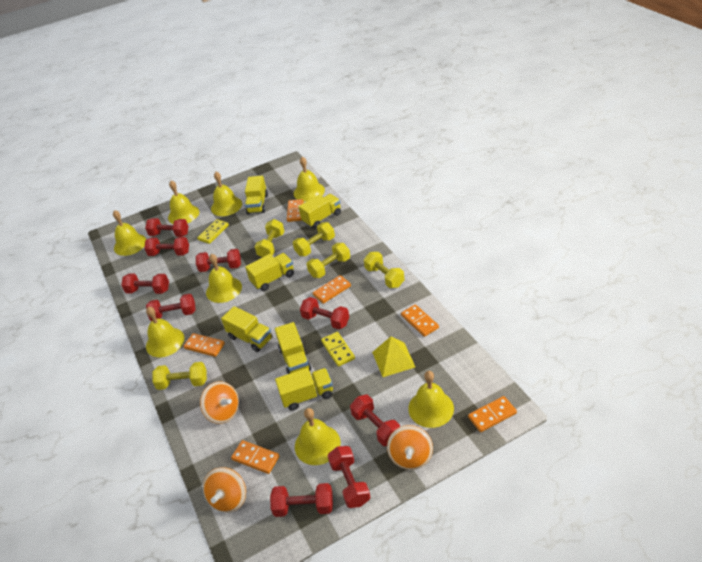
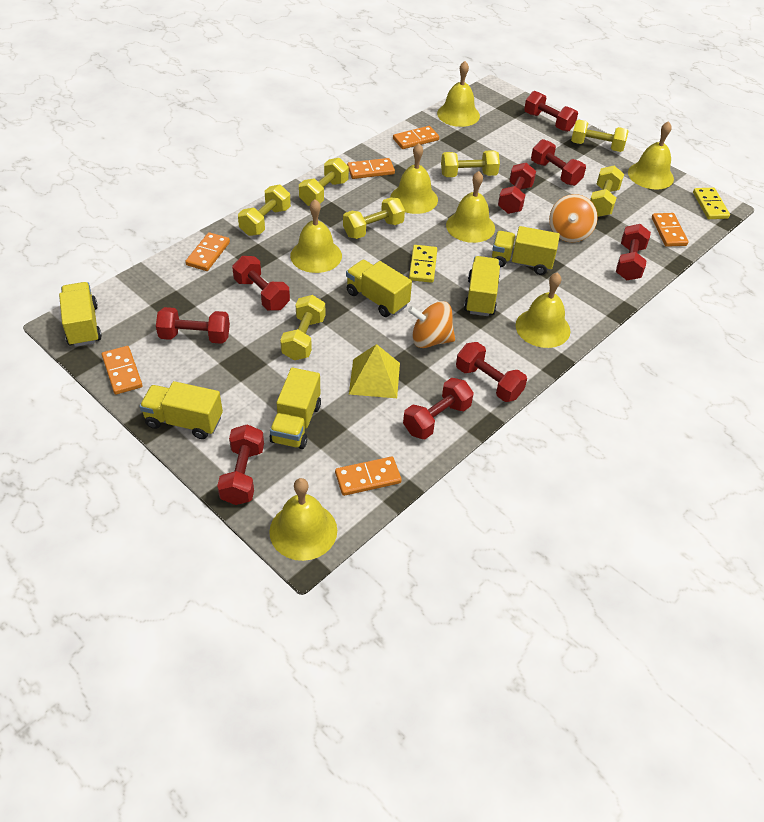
orange spinning top: 3 -> 2
yellow bell: 8 -> 7
yellow dumbbell: 5 -> 7

